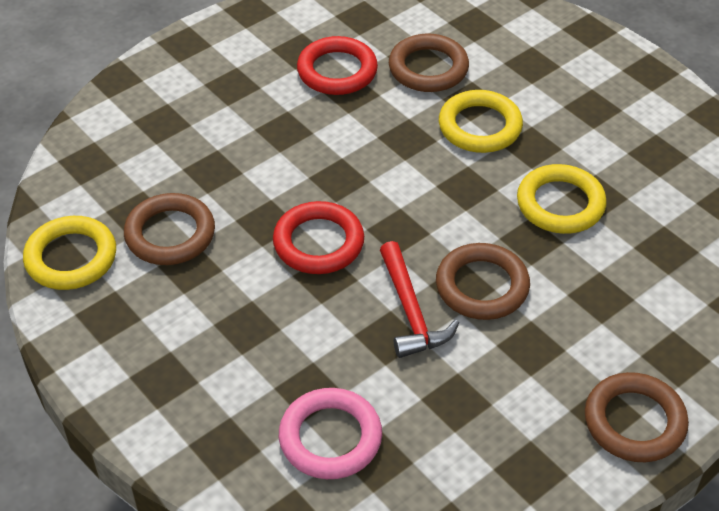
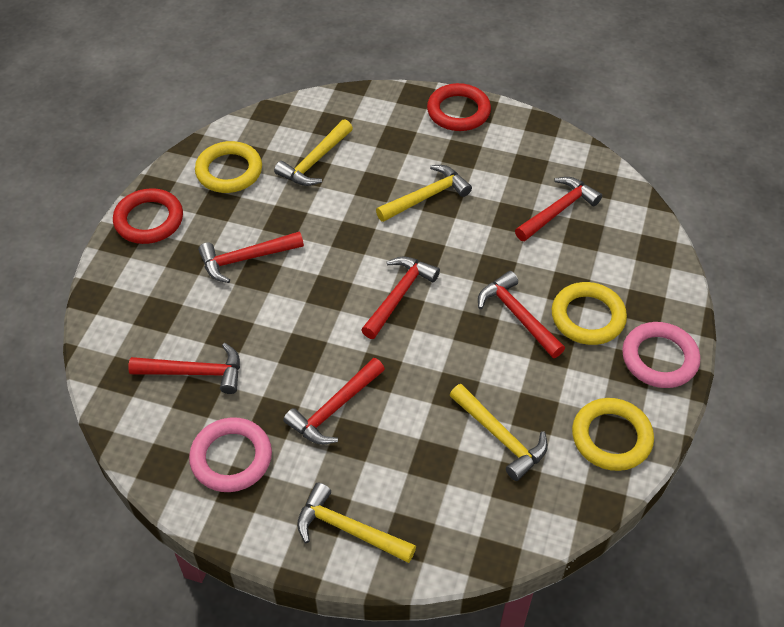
brown ring: 4 -> 0
pink ring: 1 -> 2
red hammer: 1 -> 6
yellow hammer: 0 -> 4

